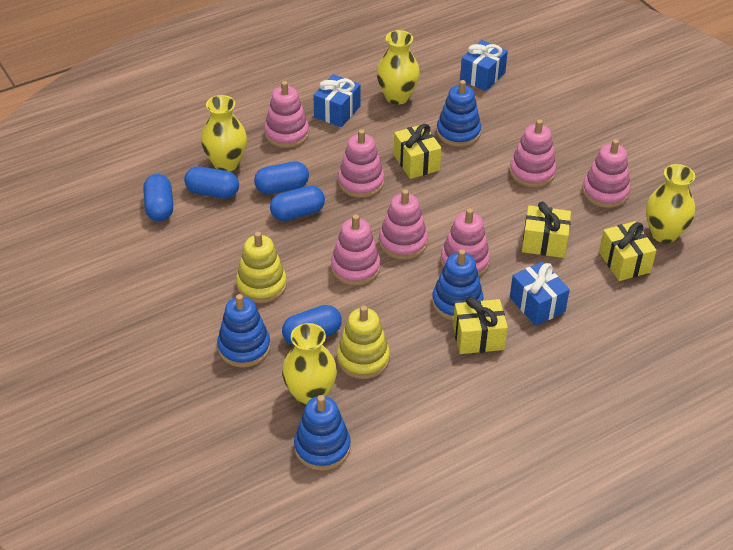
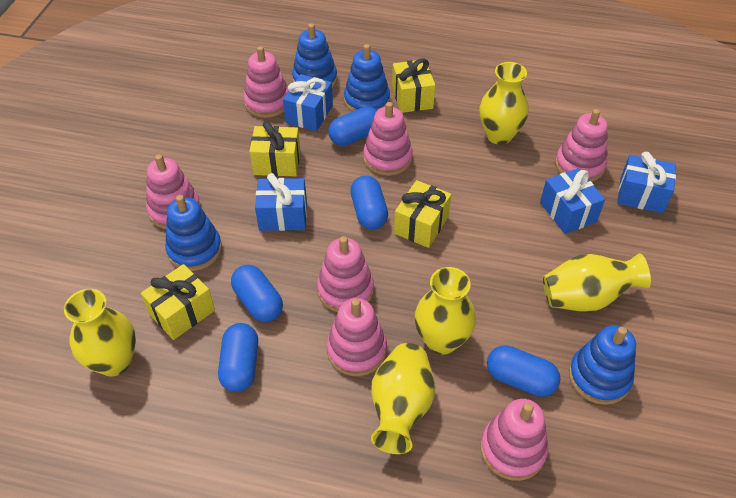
blue gift: 3 -> 4
yellow stacking toy: 2 -> 0
yellow vase: 4 -> 5

